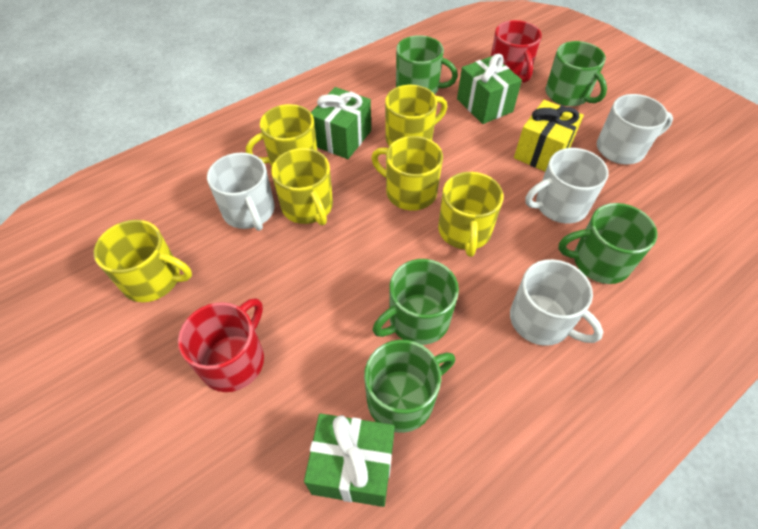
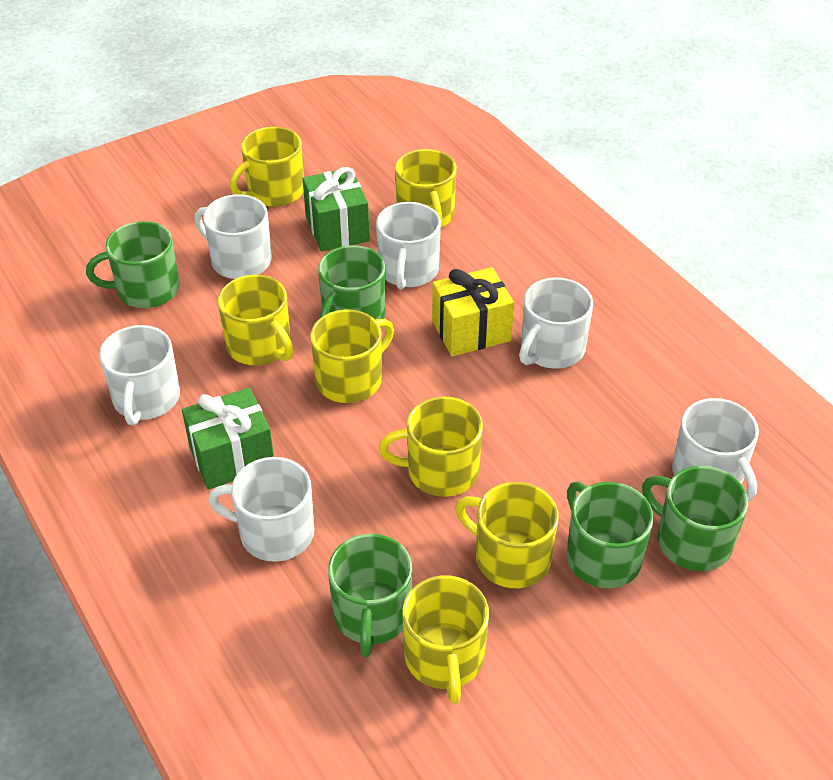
green gift: 3 -> 2
red mug: 2 -> 0
white mug: 4 -> 6
yellow mug: 6 -> 7

